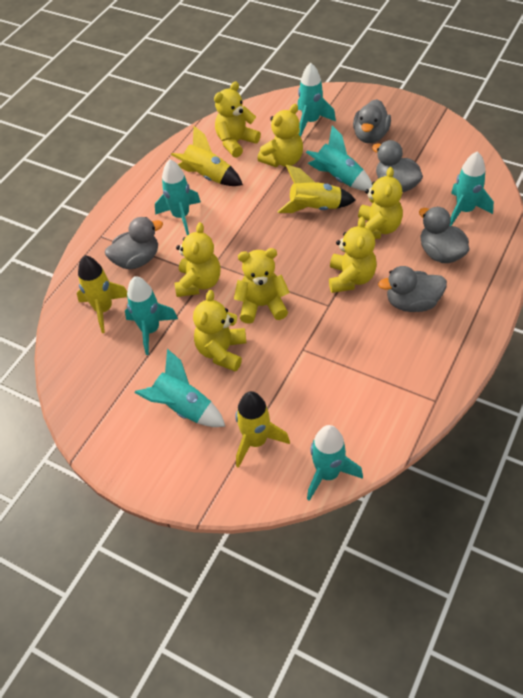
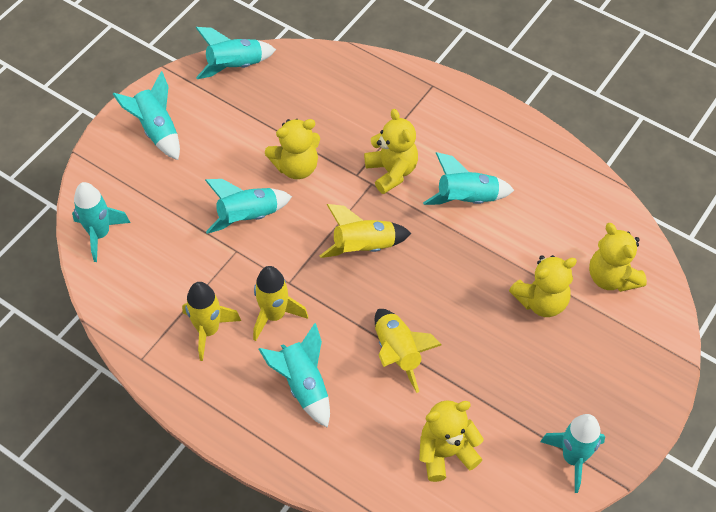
grey duck: 5 -> 0
yellow teddy bear: 7 -> 5

